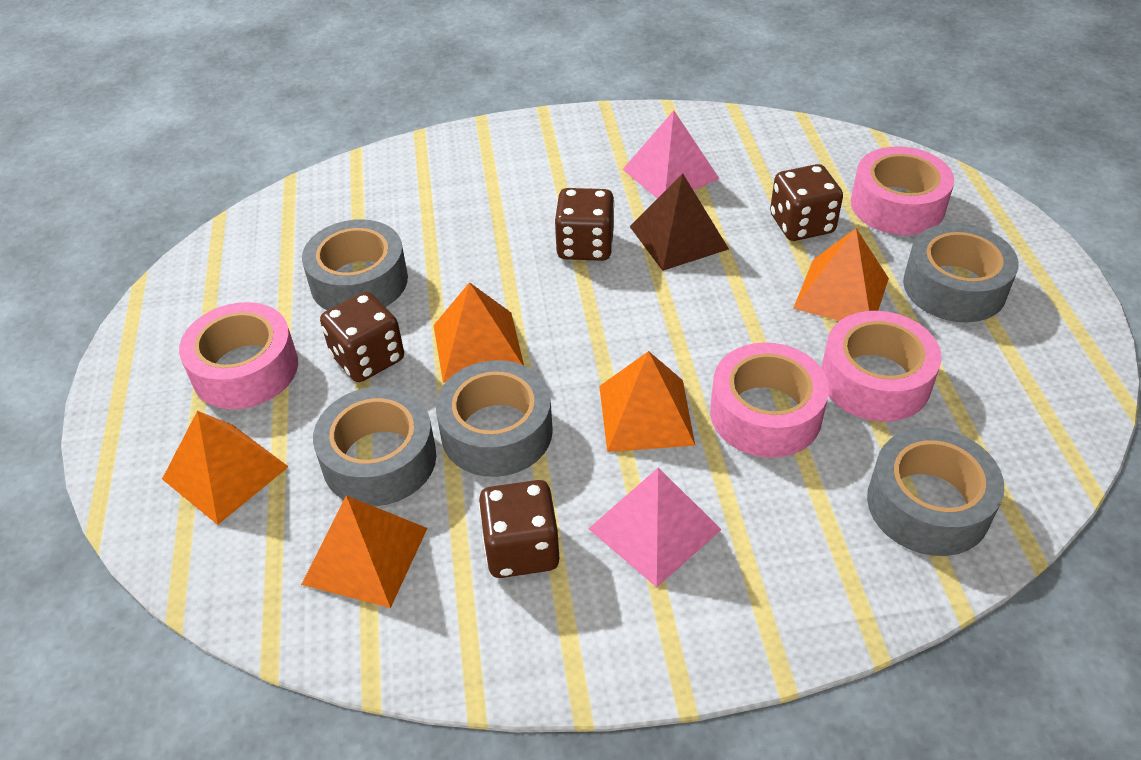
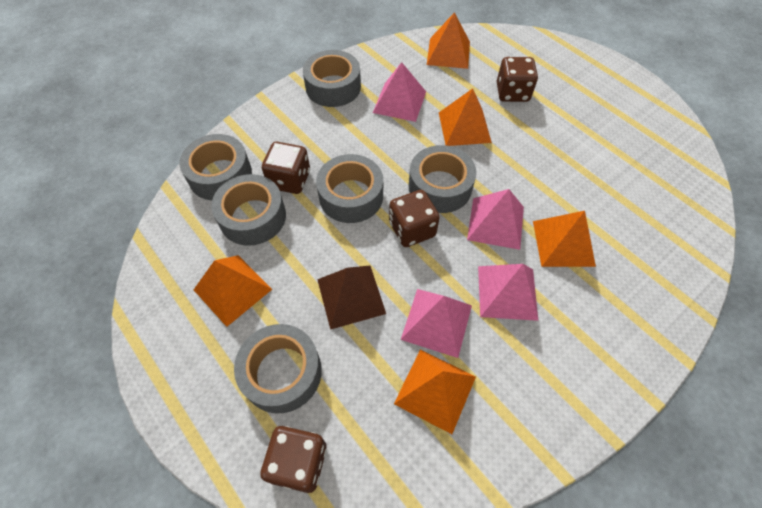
grey tape: 5 -> 6
pink pyramid: 2 -> 4
pink tape: 4 -> 0

